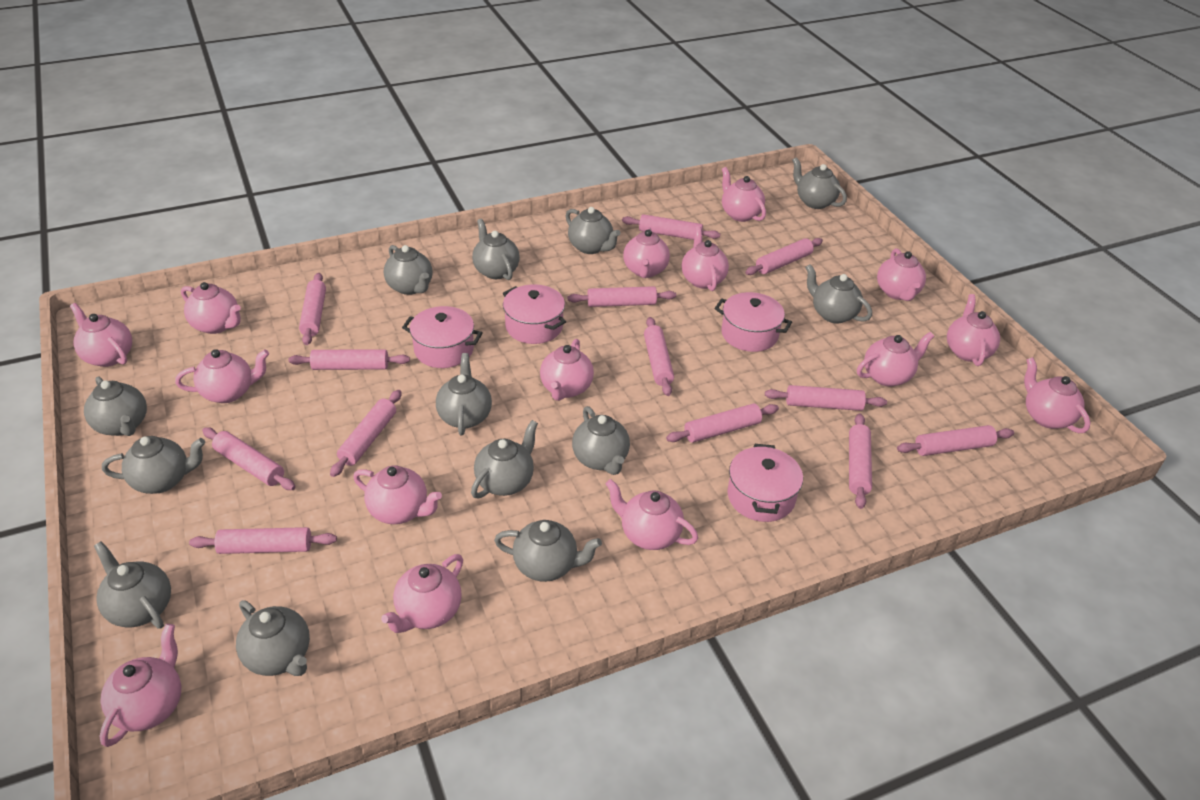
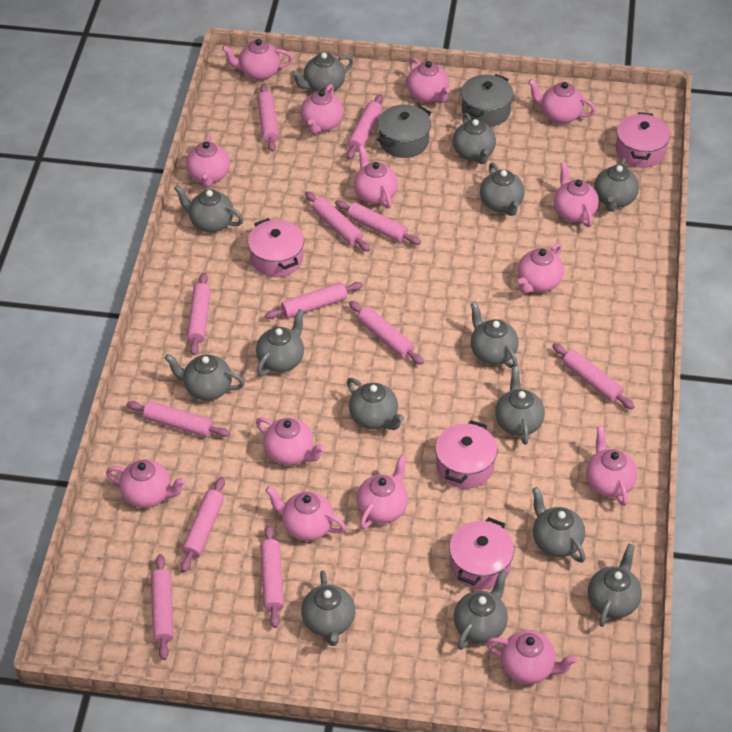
grey pot: 0 -> 2
grey teapot: 13 -> 14
pink rolling pin: 13 -> 12
pink teapot: 15 -> 14

